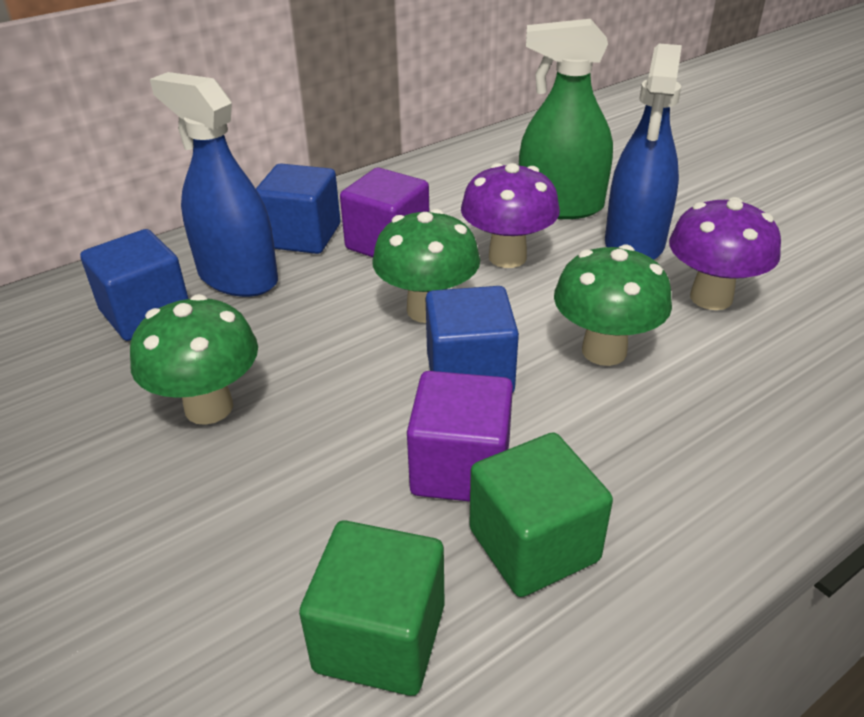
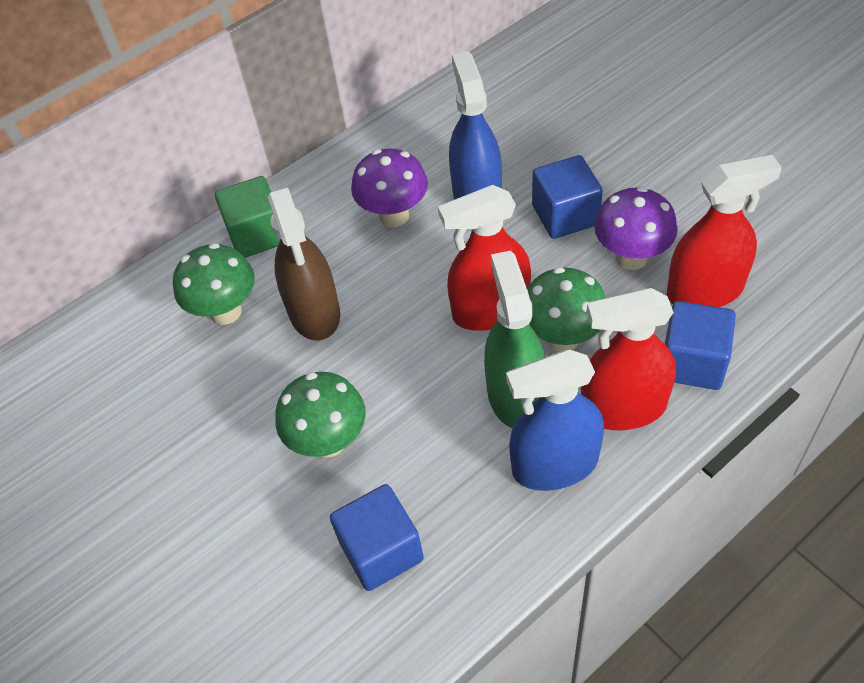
brown spray bottle: 0 -> 1
green cube: 2 -> 1
purple cube: 2 -> 0
red spray bottle: 0 -> 3

